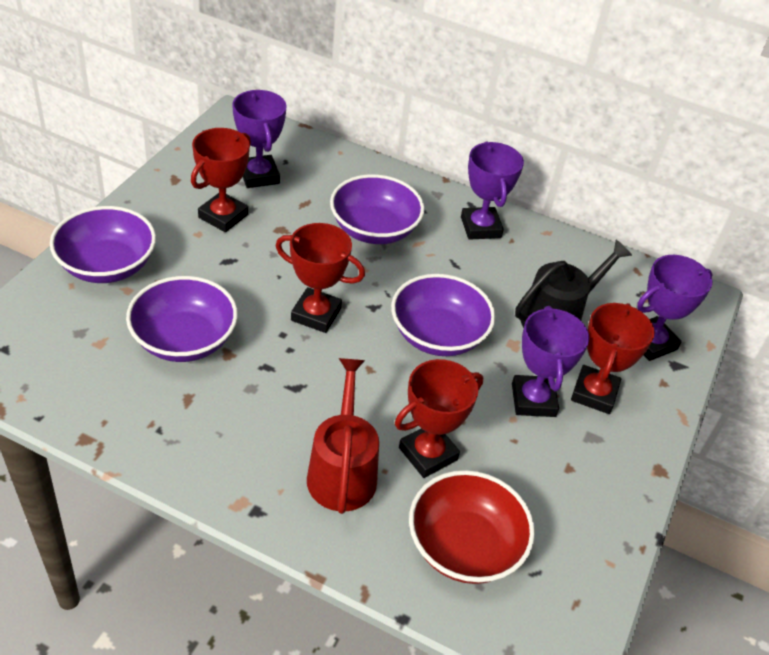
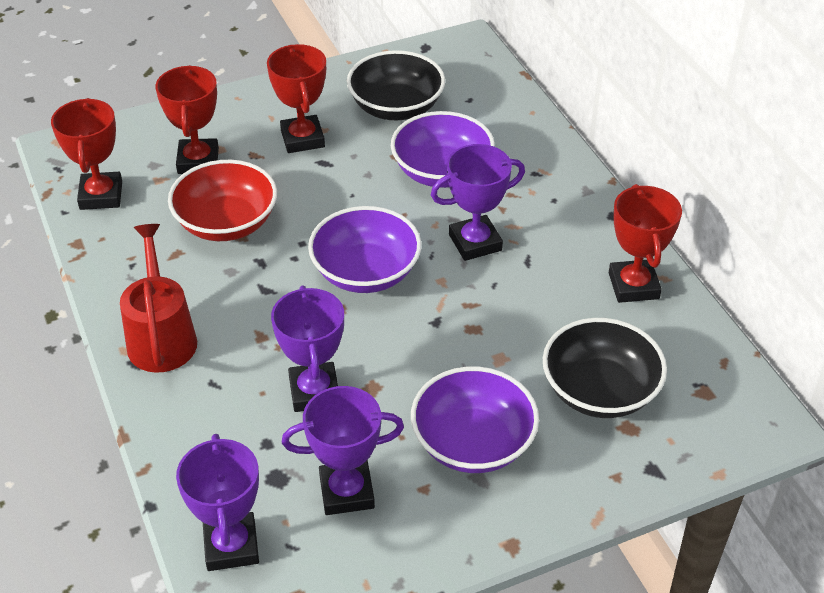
black bowl: 0 -> 2
black watering can: 1 -> 0
purple bowl: 4 -> 3

